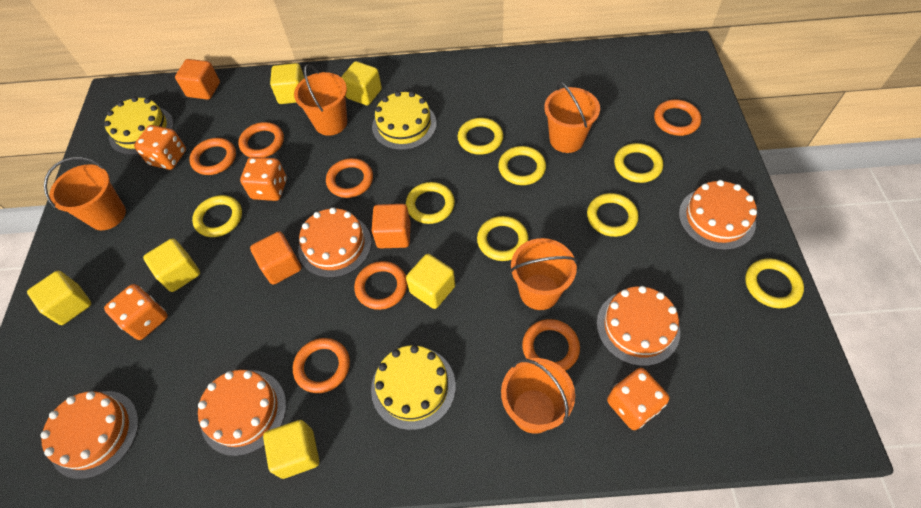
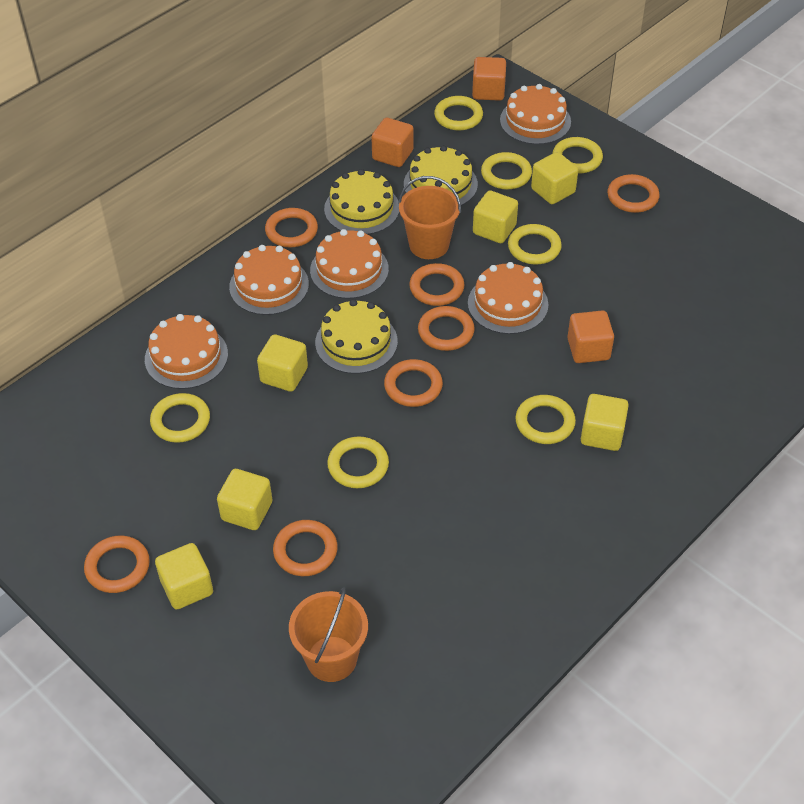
orange bucket: 5 -> 2
orange dice: 4 -> 0
yellow ring: 8 -> 7

